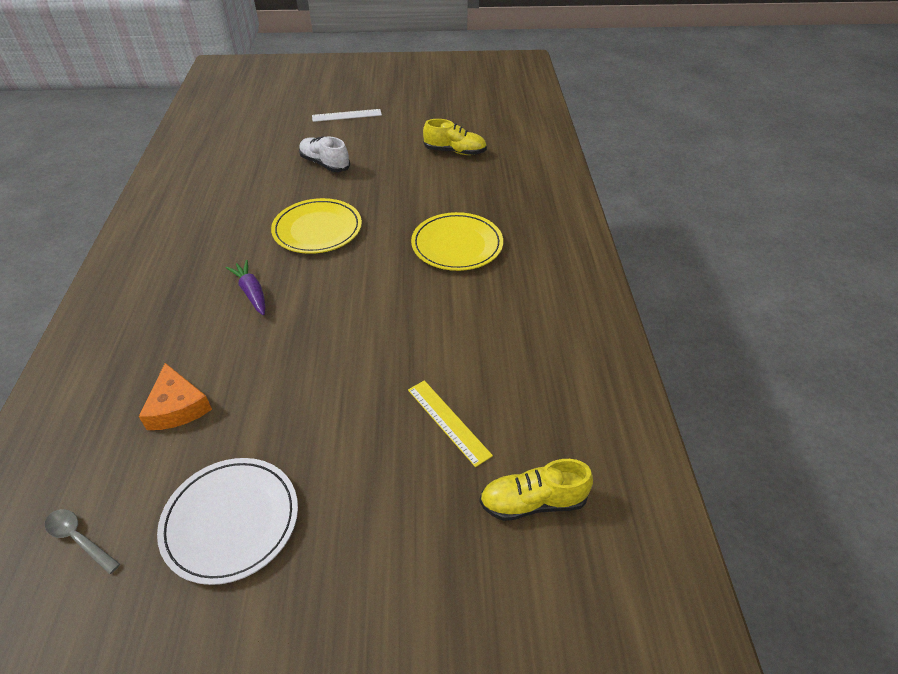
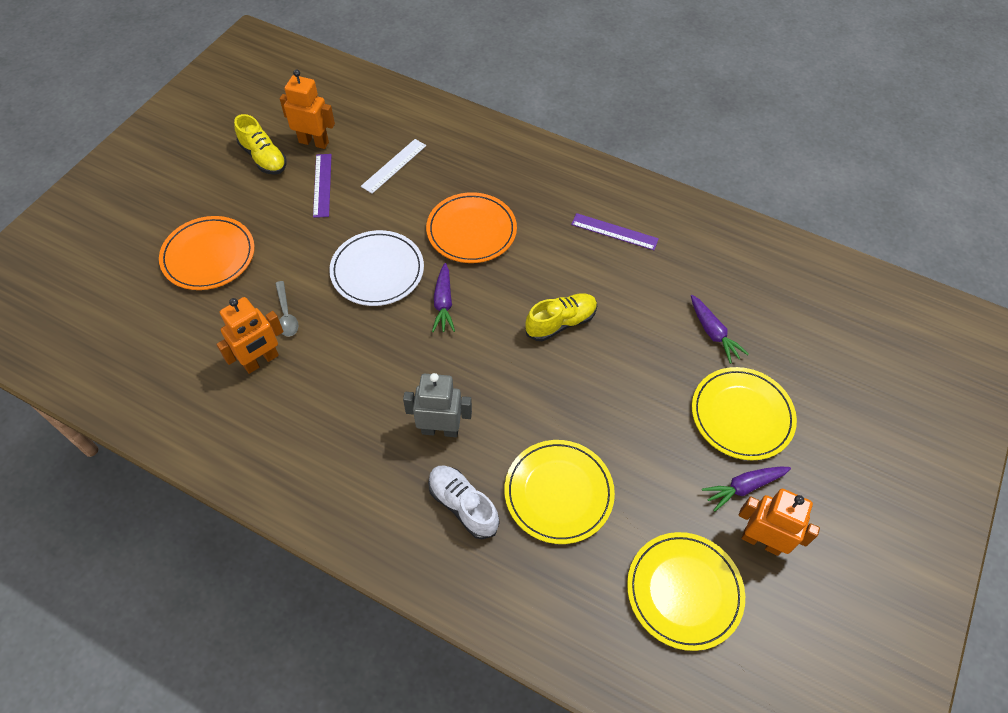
grey robot: 0 -> 1
orange cheese: 1 -> 0
orange plate: 0 -> 2
orange robot: 0 -> 3
purple carrot: 1 -> 3
purple ruler: 0 -> 2
yellow plate: 2 -> 3
yellow ruler: 1 -> 0

